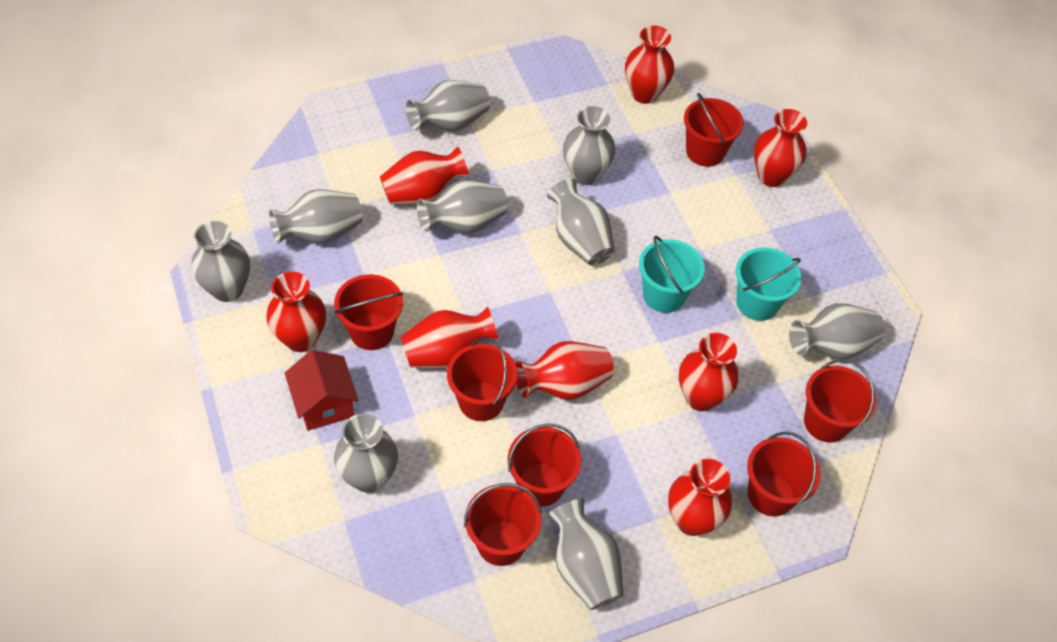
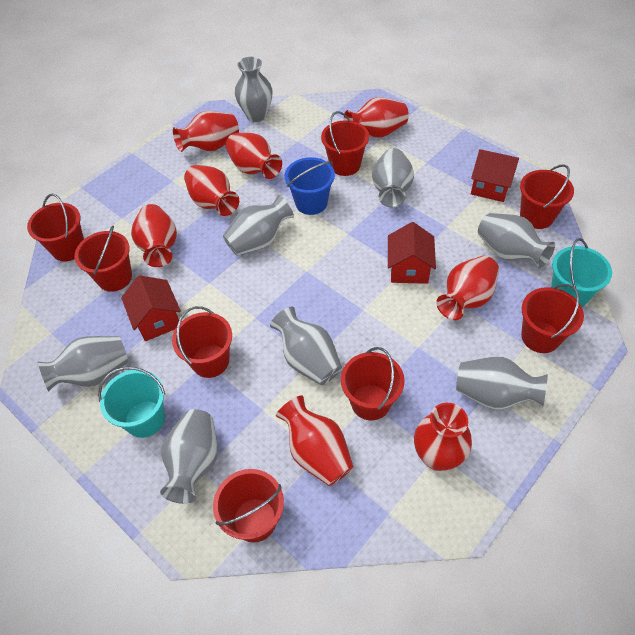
blue bucket: 0 -> 1
grey vase: 9 -> 8
red bucket: 7 -> 8
red house: 1 -> 3

